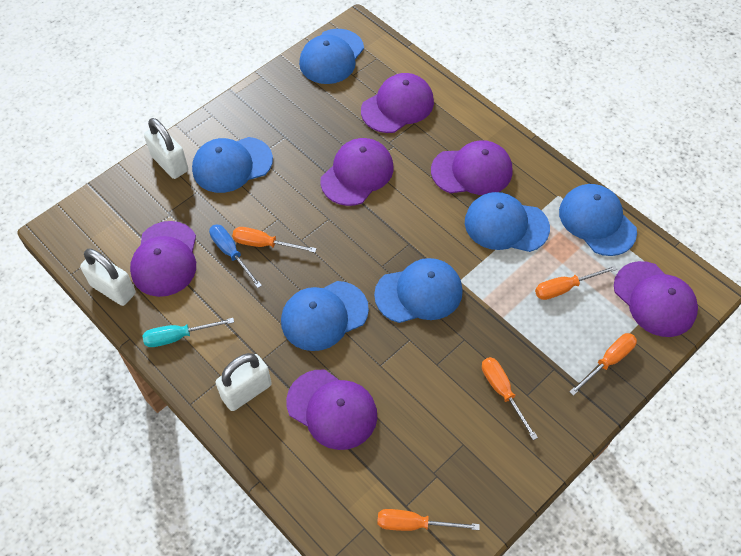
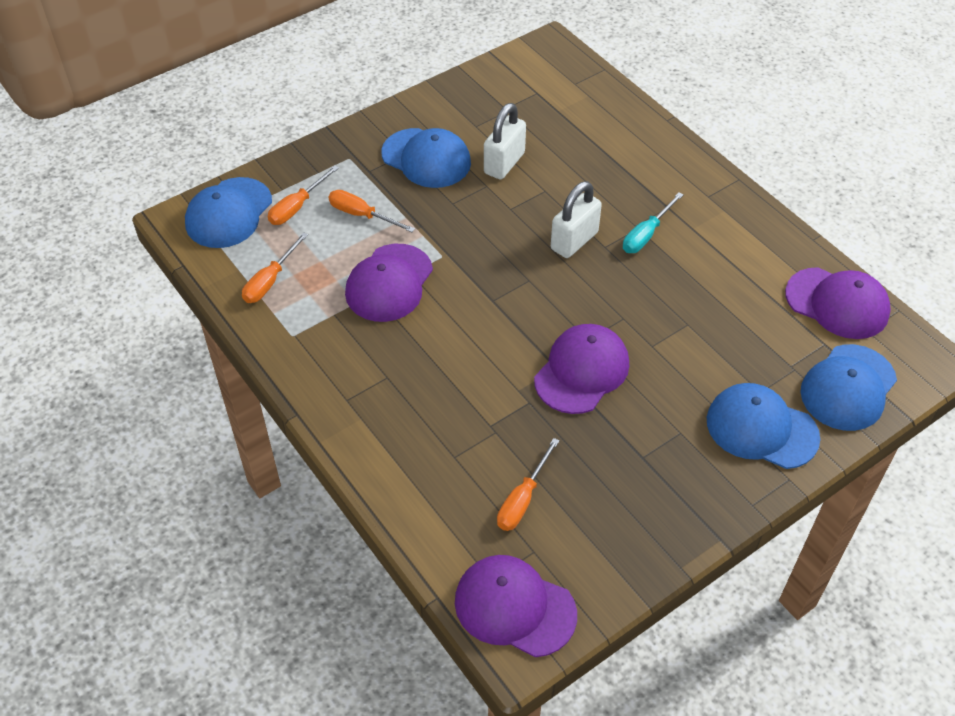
blue cap: 6 -> 4
blue screwdriver: 1 -> 0
orange screwdriver: 5 -> 4
purple cap: 6 -> 4
white padlock: 3 -> 2

